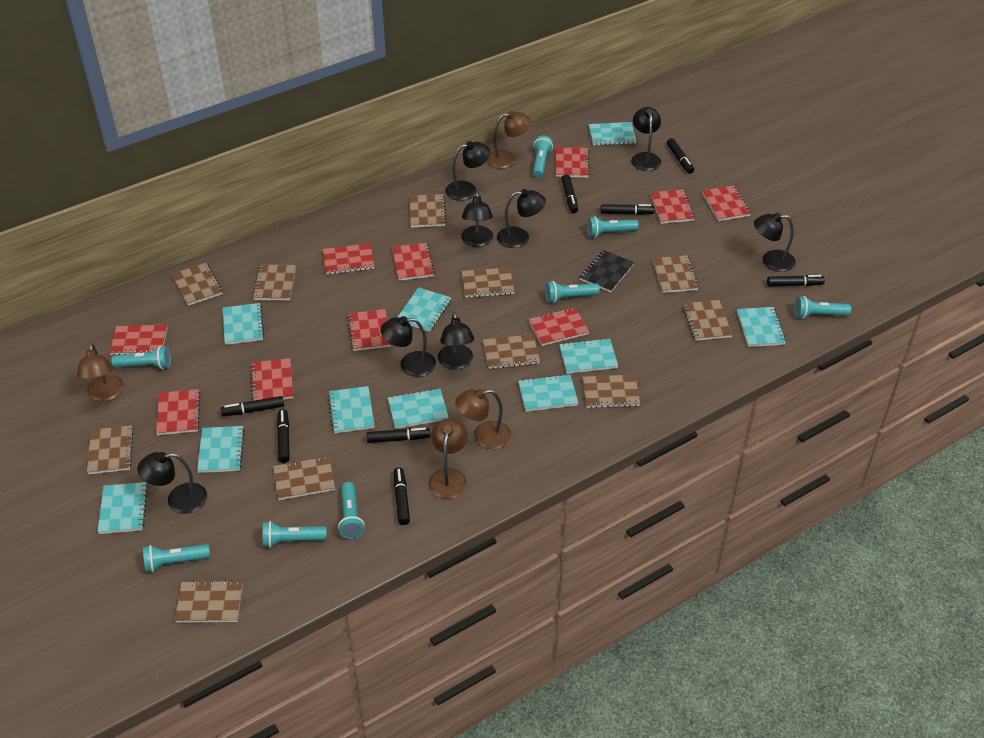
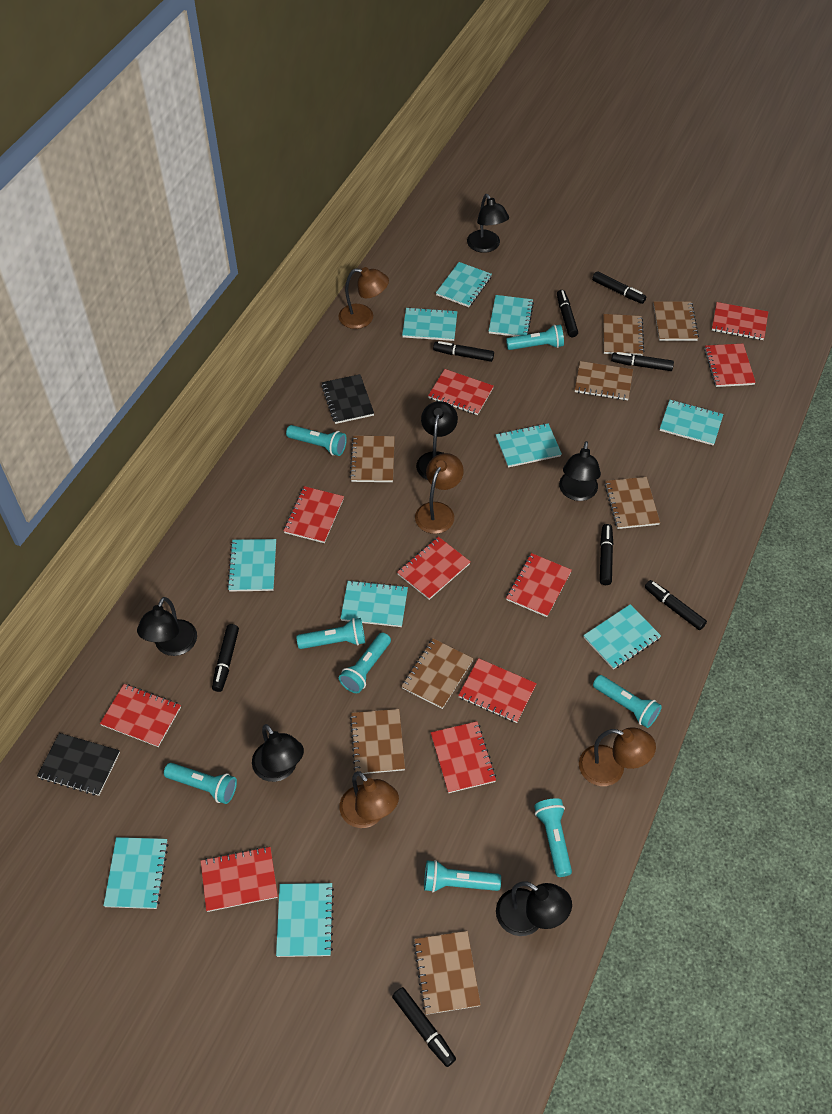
black lamp: 8 -> 6
black notebook: 1 -> 2
brown notebook: 11 -> 8

